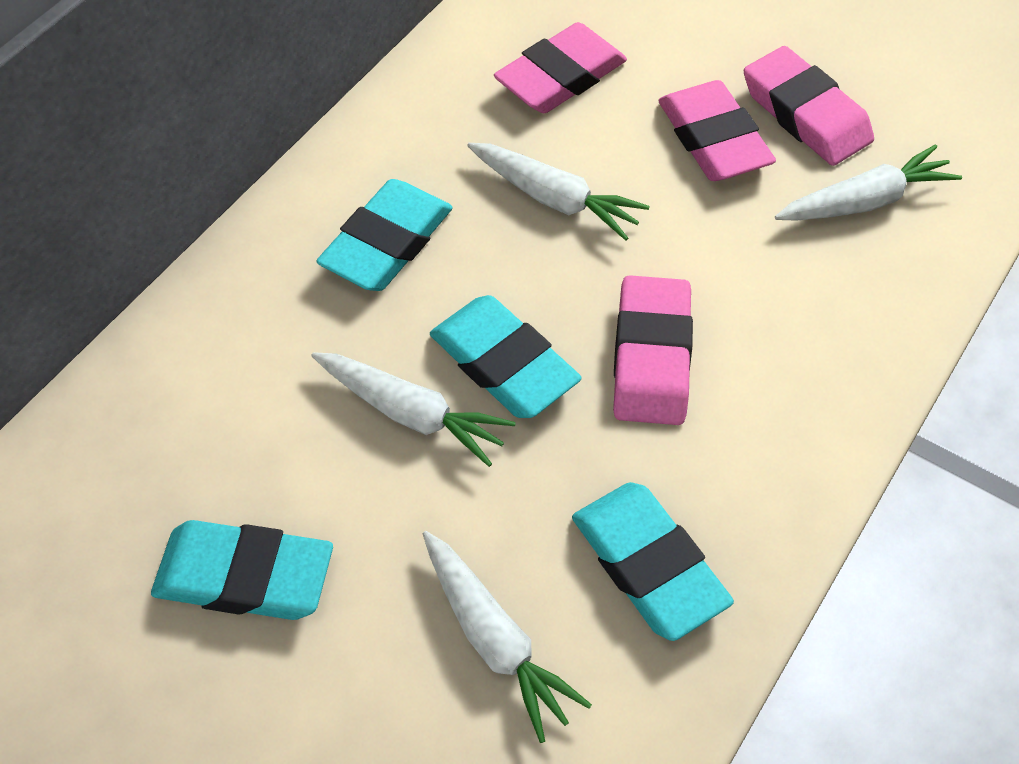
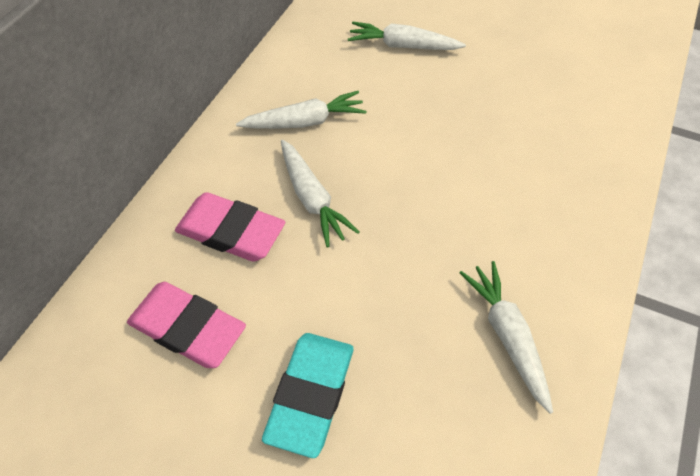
pink eraser: 4 -> 2
turquoise eraser: 4 -> 1

